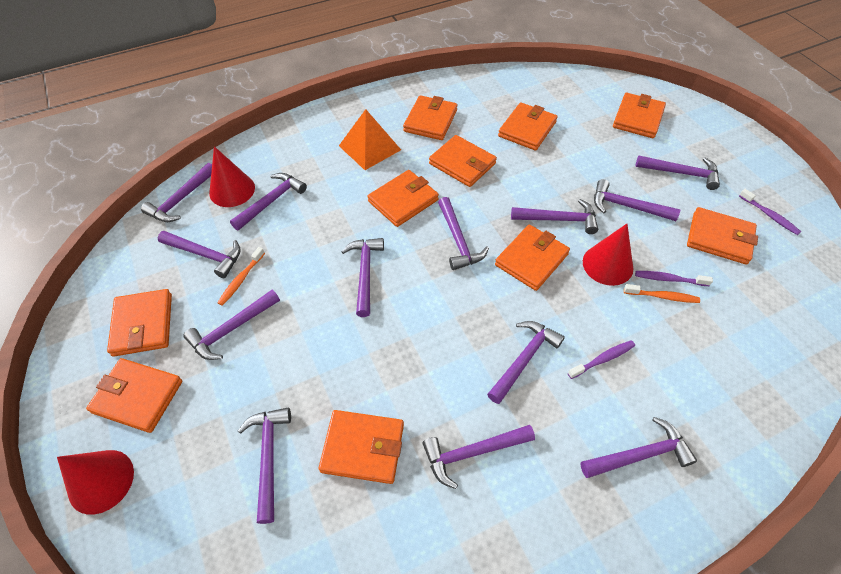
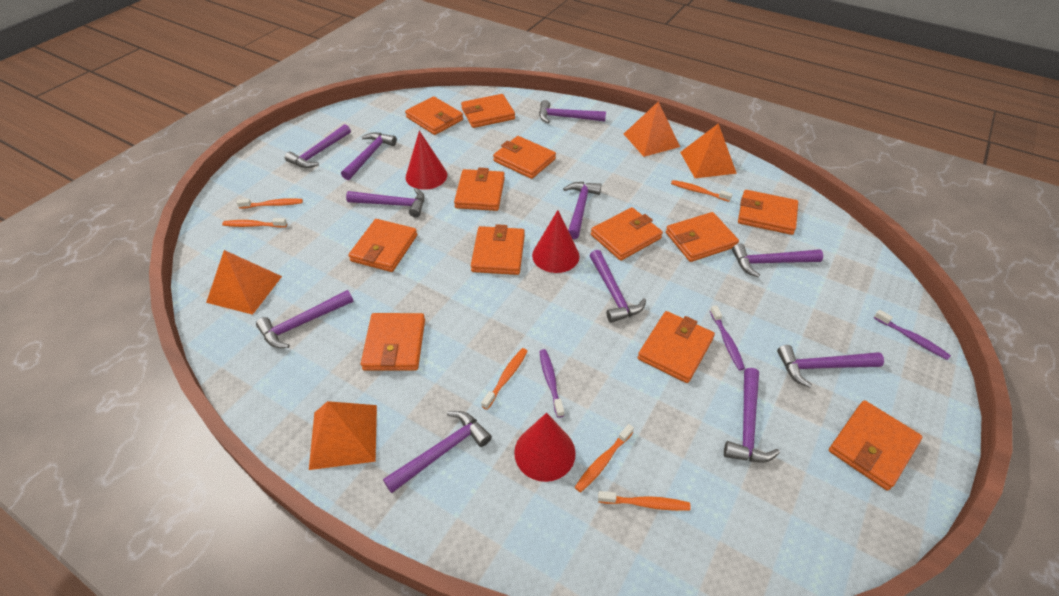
orange pyramid: 1 -> 4
orange toothbrush: 2 -> 6
orange wallet: 10 -> 12
purple hammer: 13 -> 11

